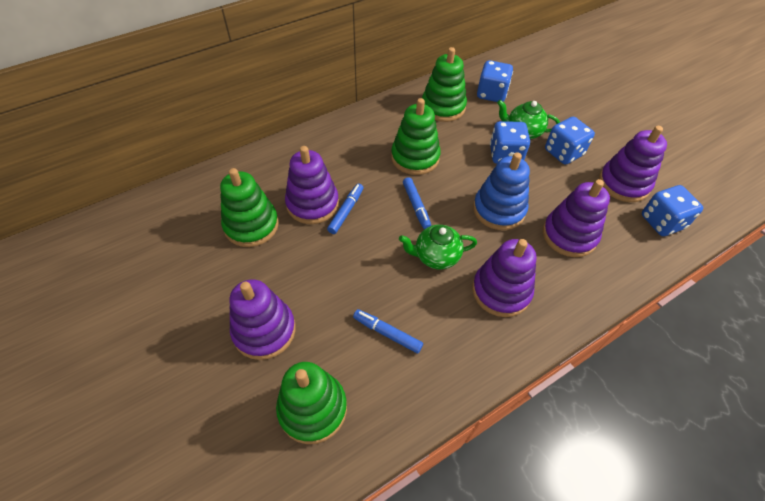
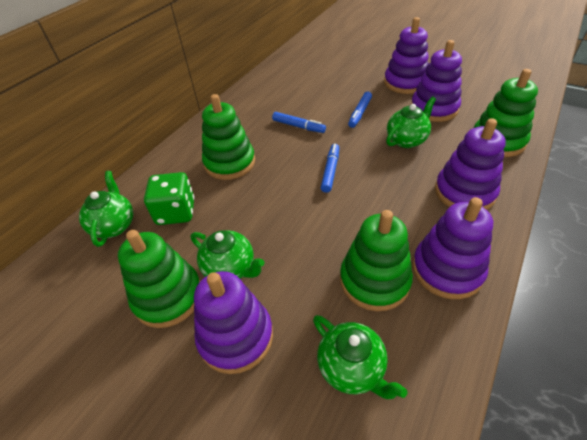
blue dice: 4 -> 0
blue stacking toy: 1 -> 0
green dice: 0 -> 1
green teapot: 2 -> 4

